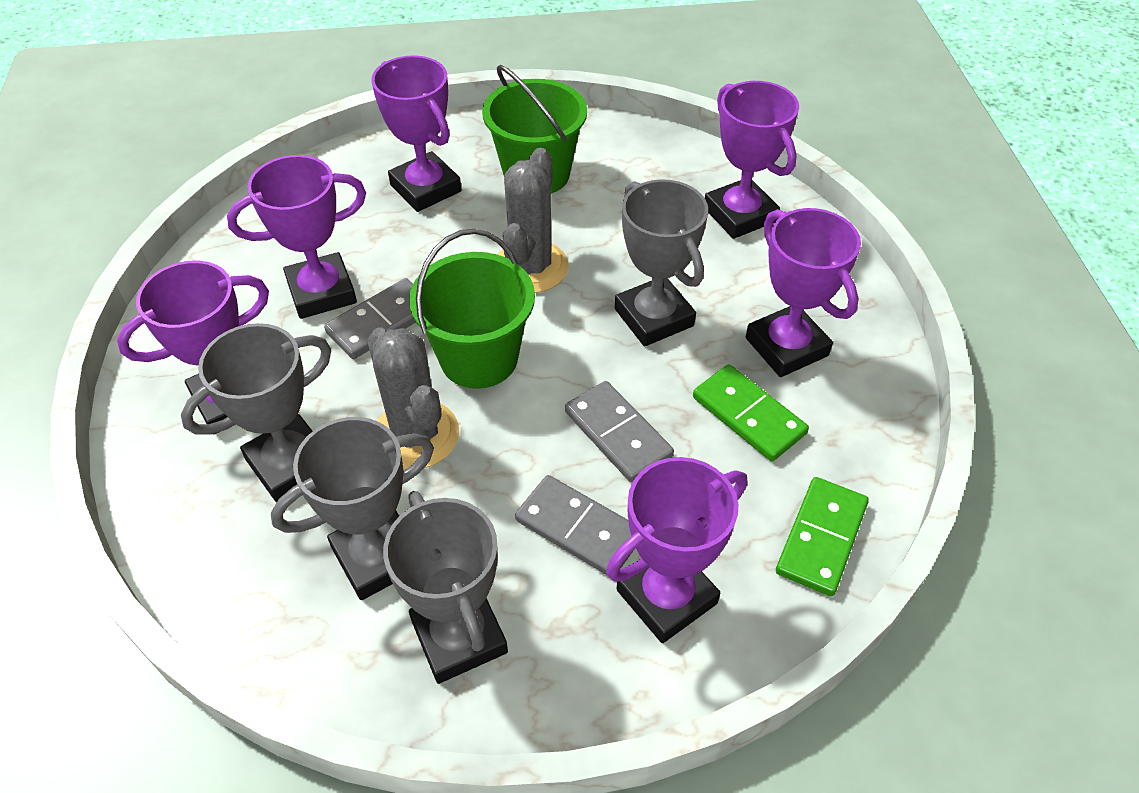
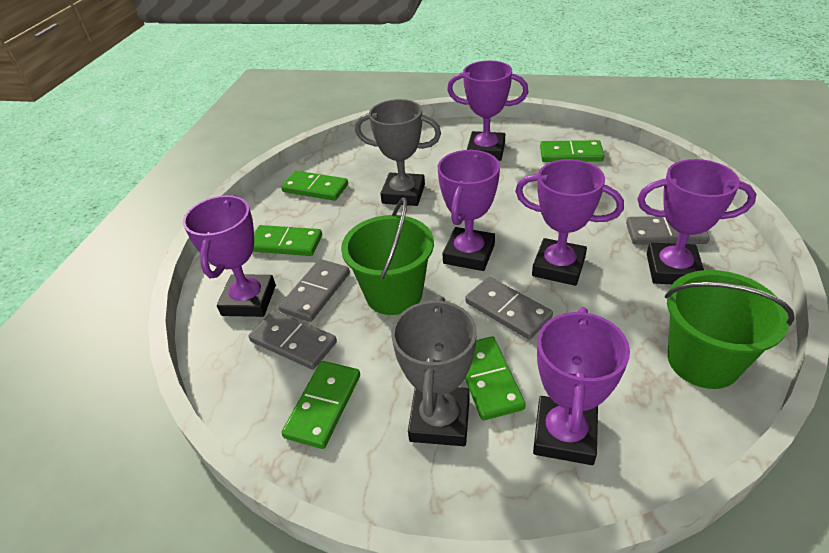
green domino: 2 -> 5
grey cactus: 2 -> 0
grey domino: 3 -> 4
grey trophy: 4 -> 2

